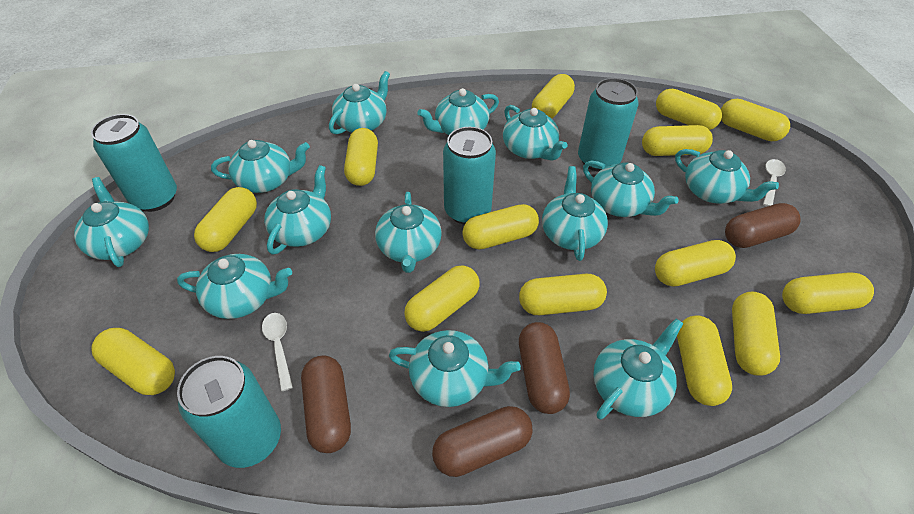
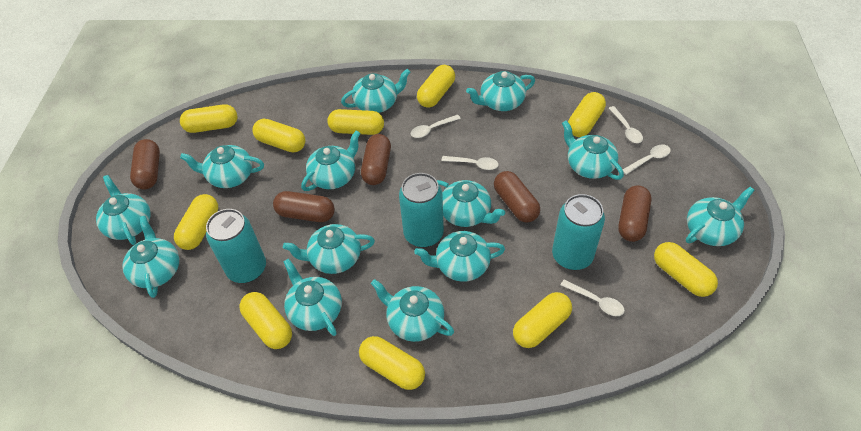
brown capsule: 4 -> 5
turquoise can: 4 -> 3
white spoon: 2 -> 5
yellow capsule: 14 -> 10

